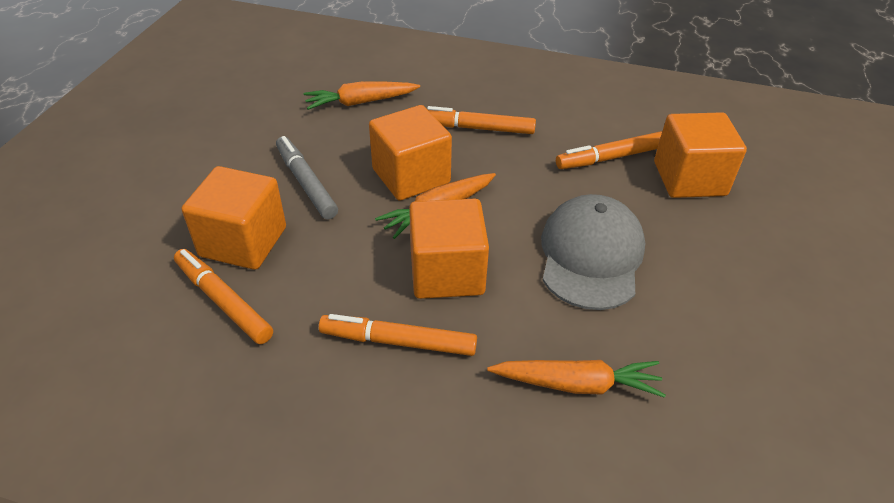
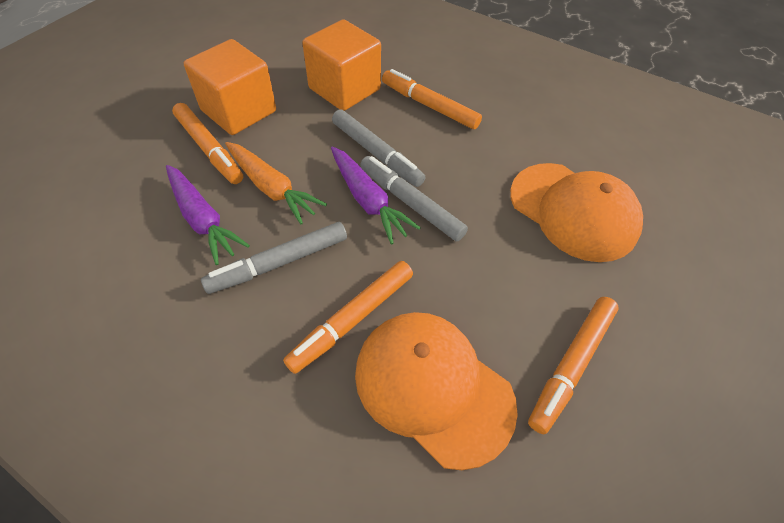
grey cap: 1 -> 0
grey marker: 1 -> 3
orange cap: 0 -> 2
orange carrot: 3 -> 1
orange cube: 4 -> 2
purple carrot: 0 -> 2

